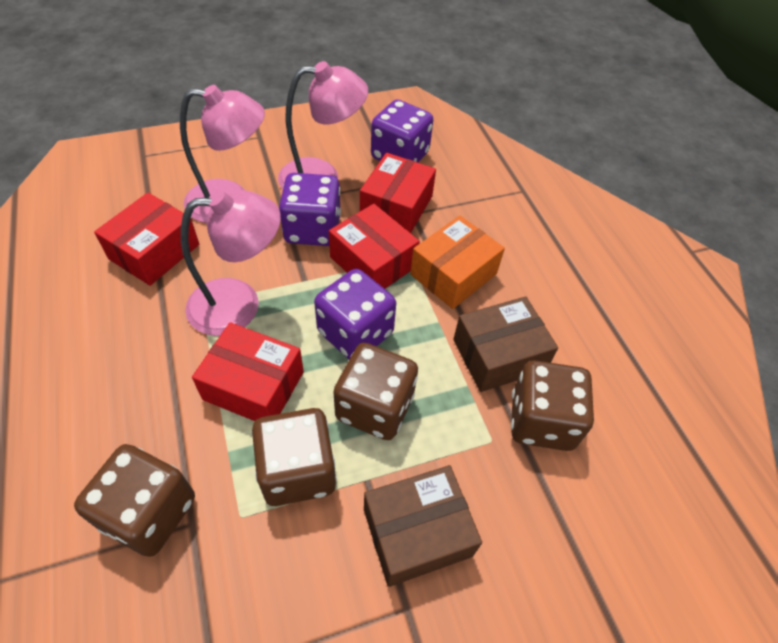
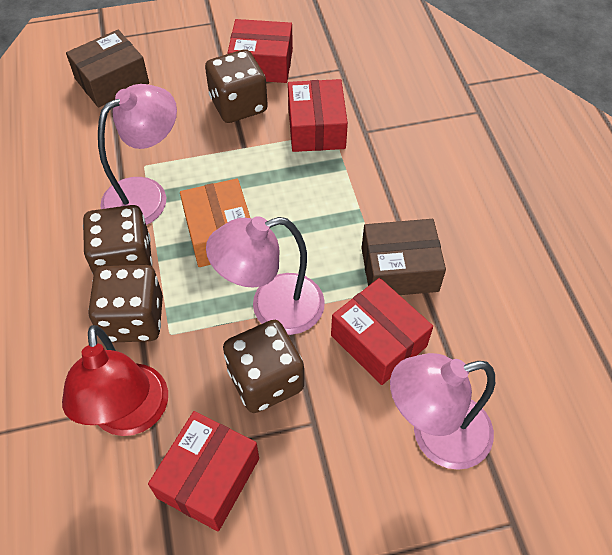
purple dice: 3 -> 0
red lamp: 0 -> 1

